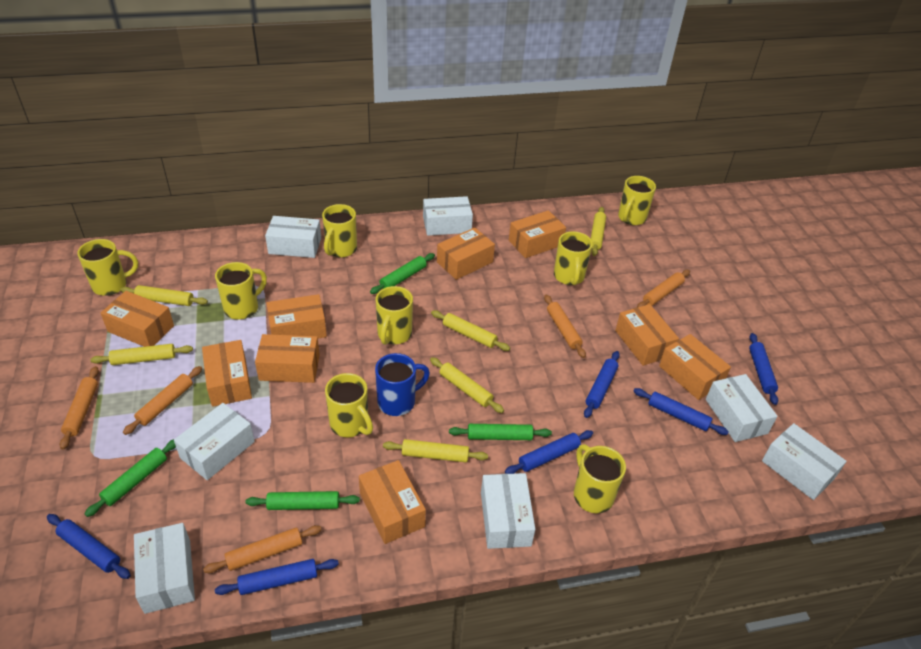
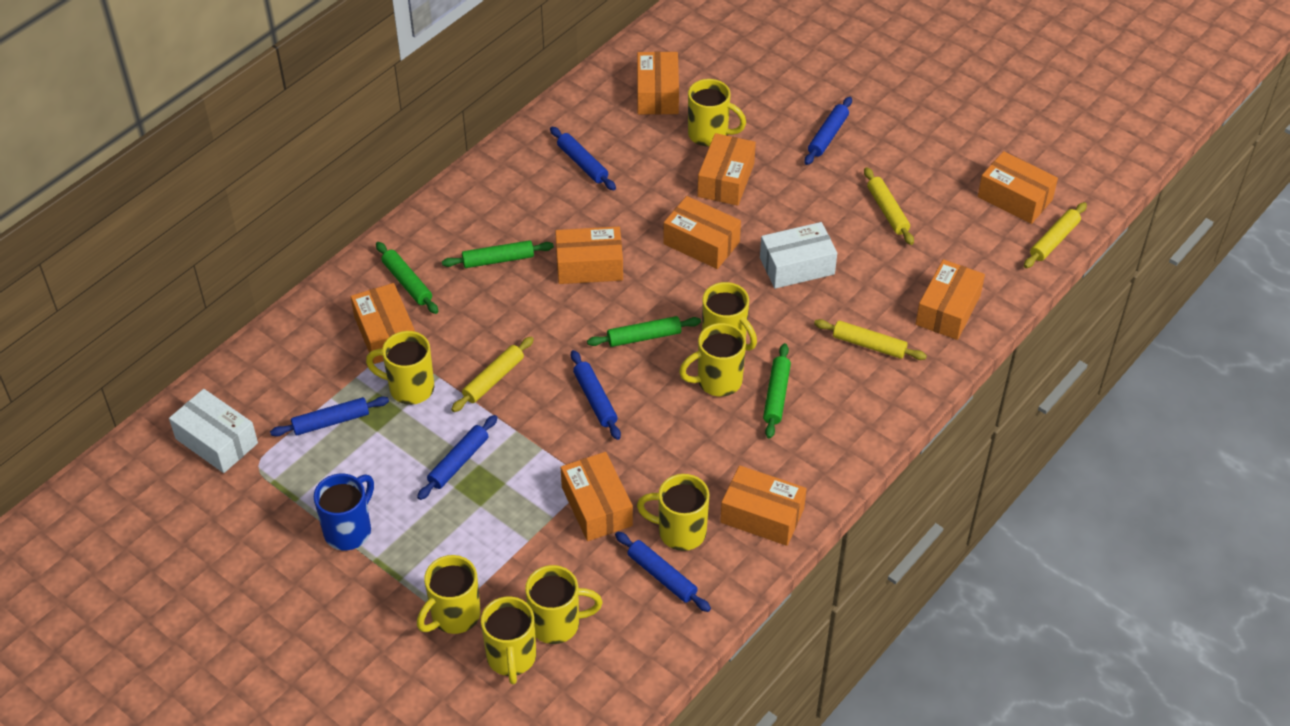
orange rolling pin: 5 -> 0
white box: 7 -> 2
yellow rolling pin: 6 -> 4

